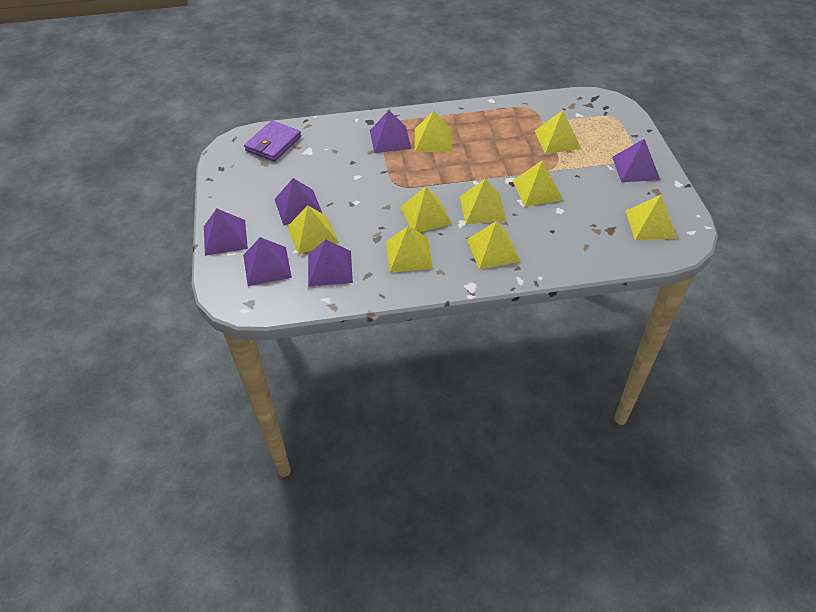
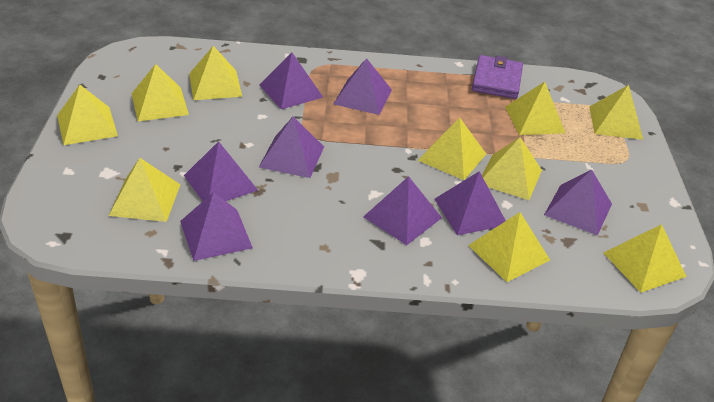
purple pyramid: 6 -> 8
yellow pyramid: 9 -> 10

